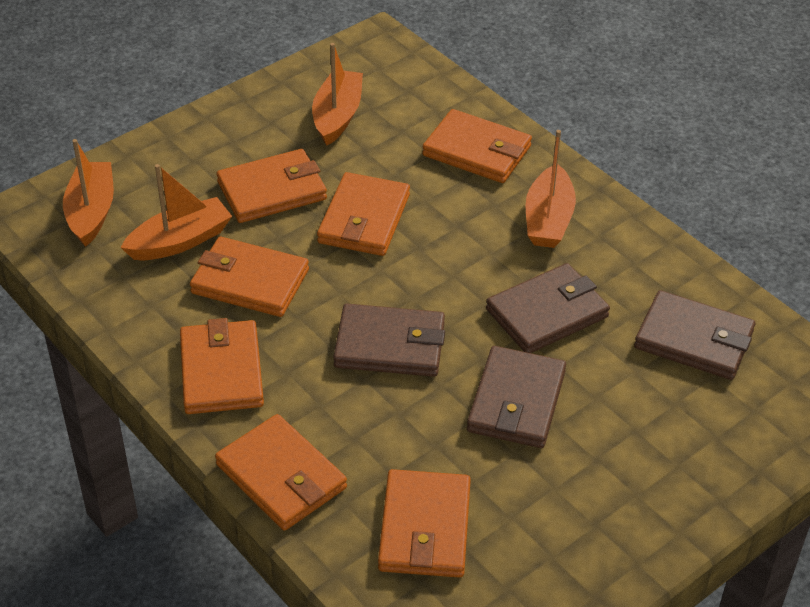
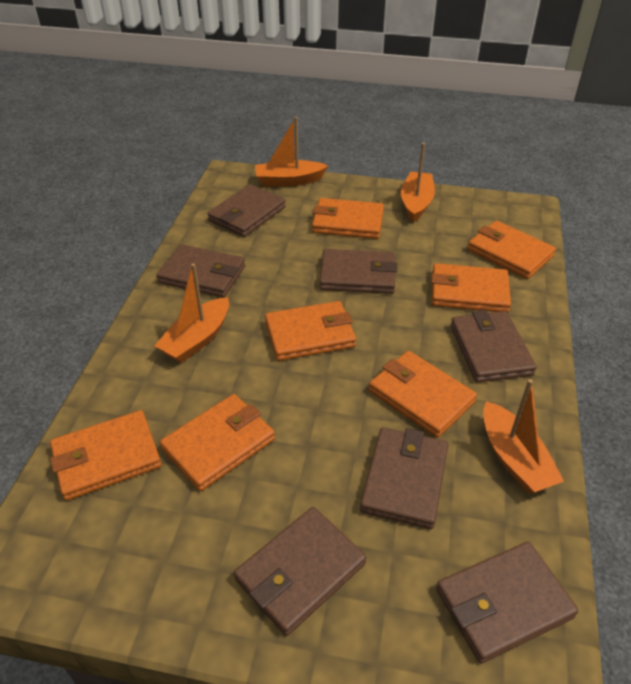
brown wallet: 4 -> 7

